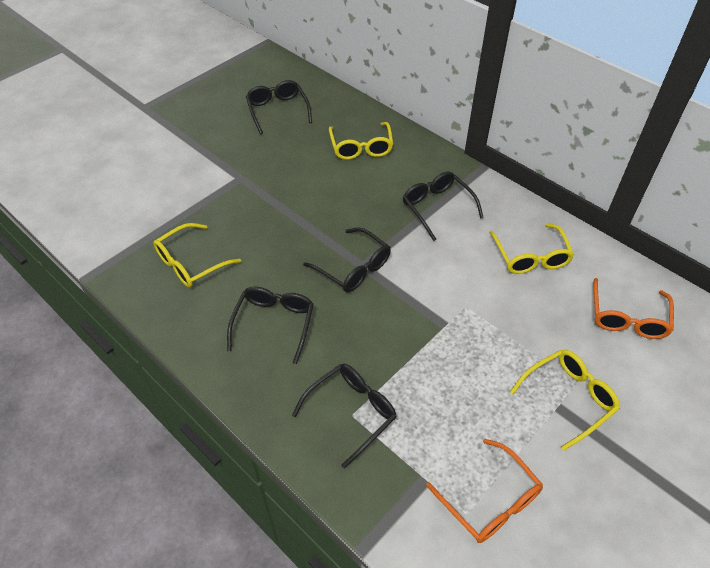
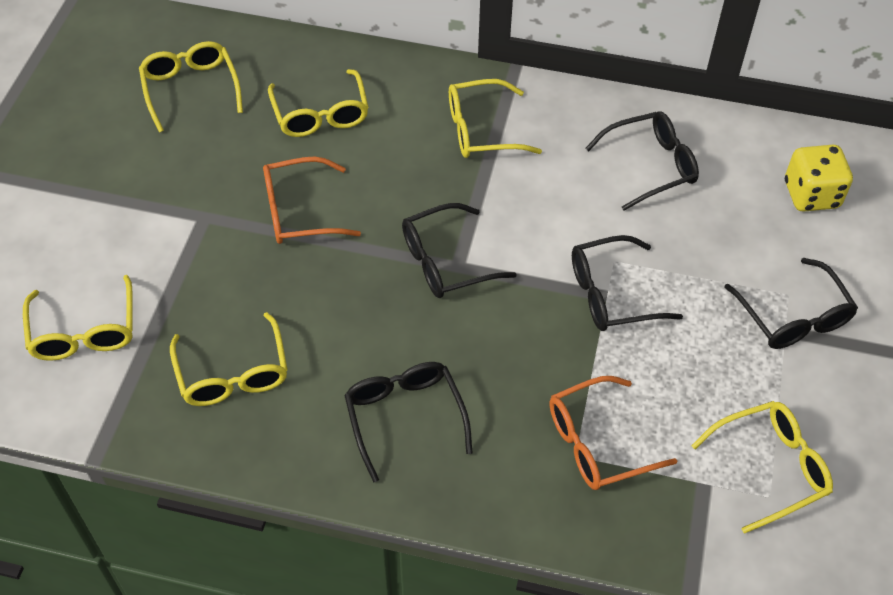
yellow dice: 0 -> 1
yellow glasses: 4 -> 6

